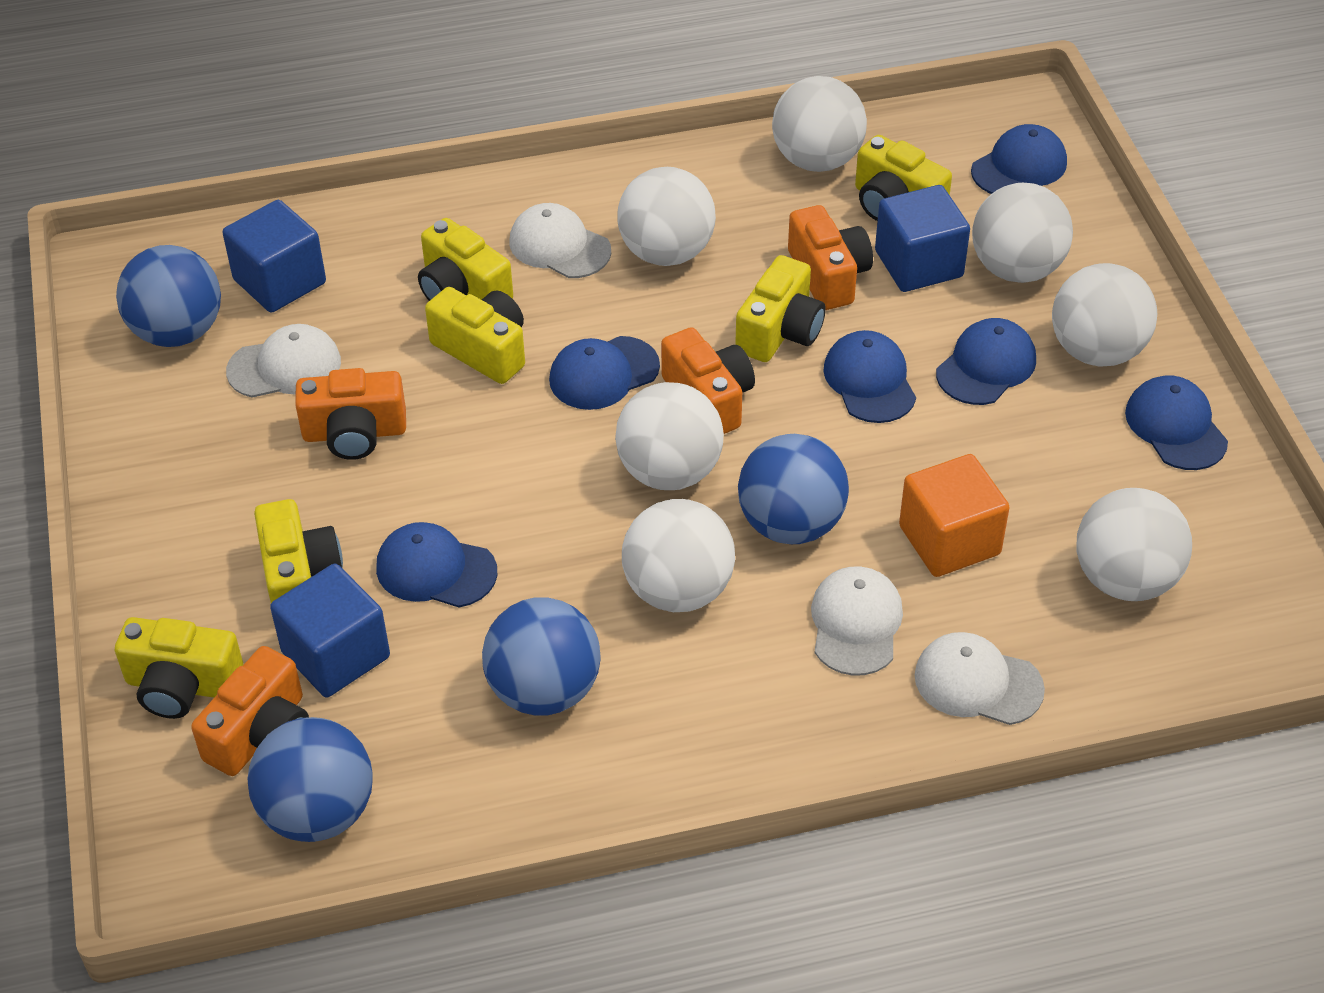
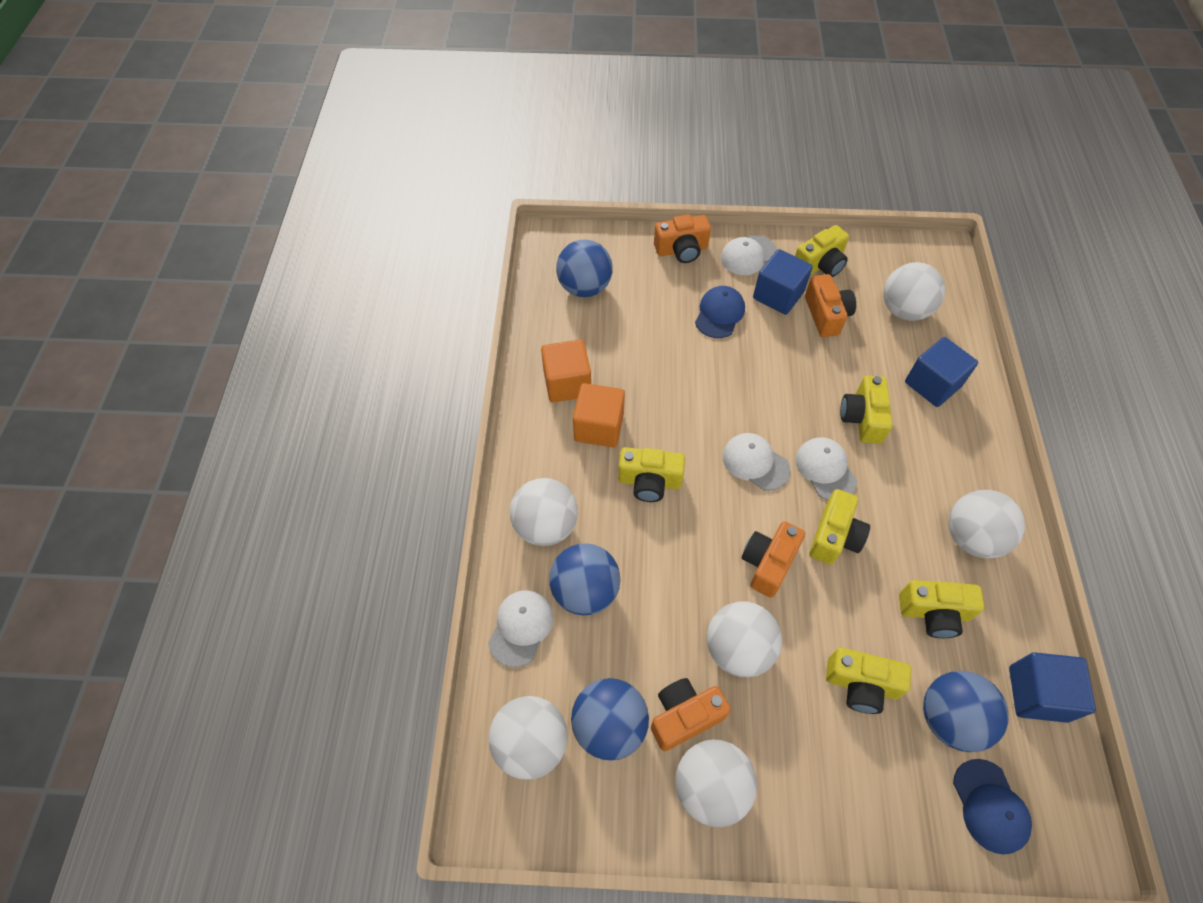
blue cap: 6 -> 2
orange cube: 1 -> 2
white ball: 7 -> 6

